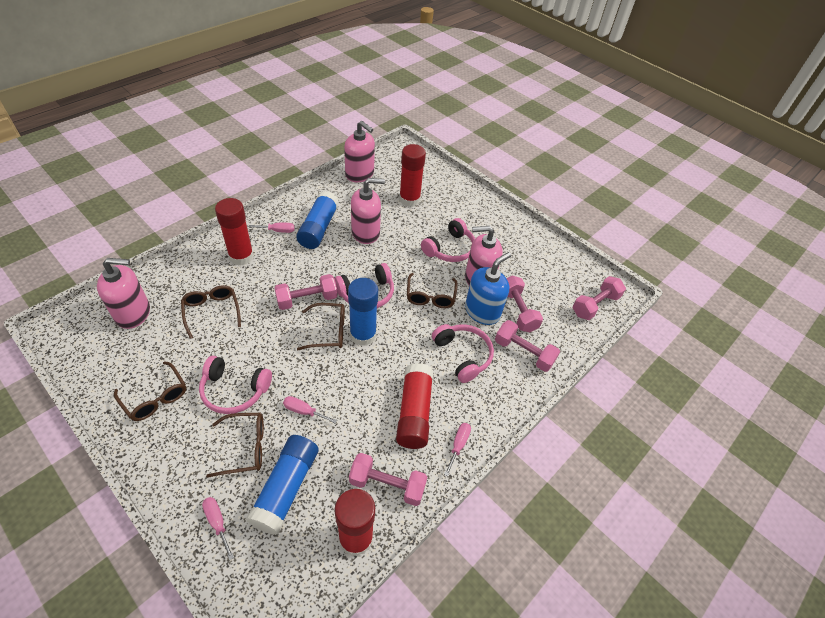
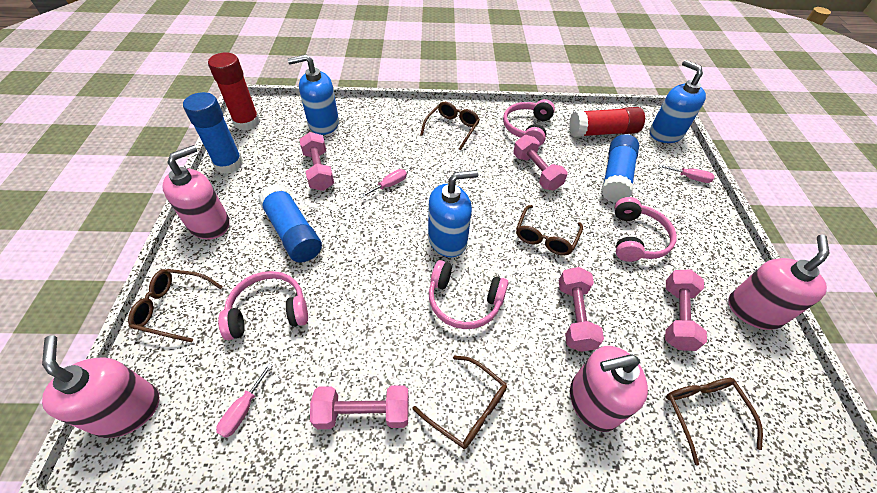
blue soap dispenser: 1 -> 3
pink screwdriver: 4 -> 3
red glue stick: 4 -> 2

